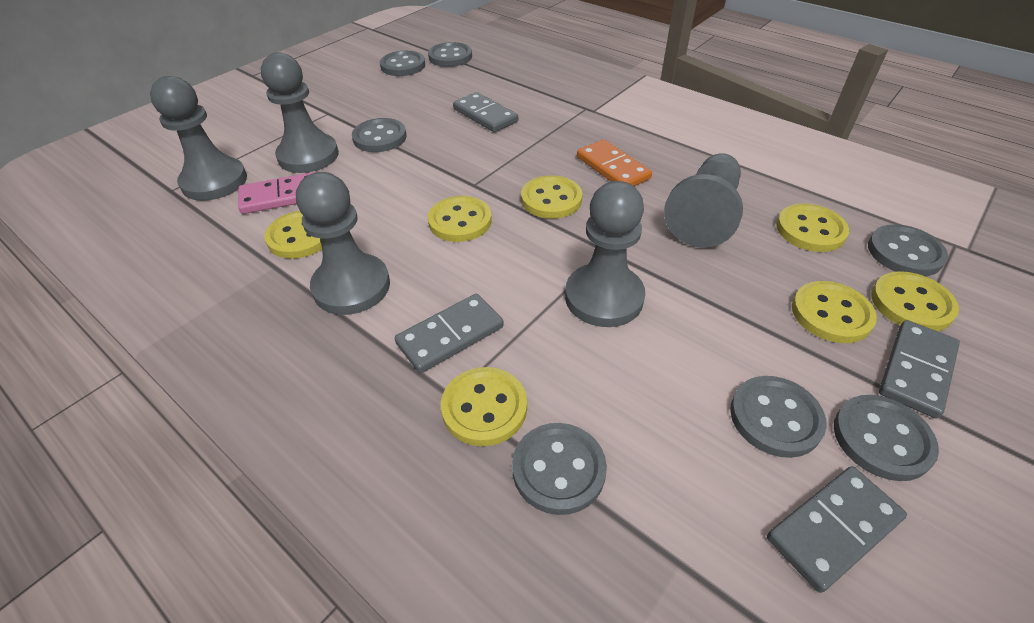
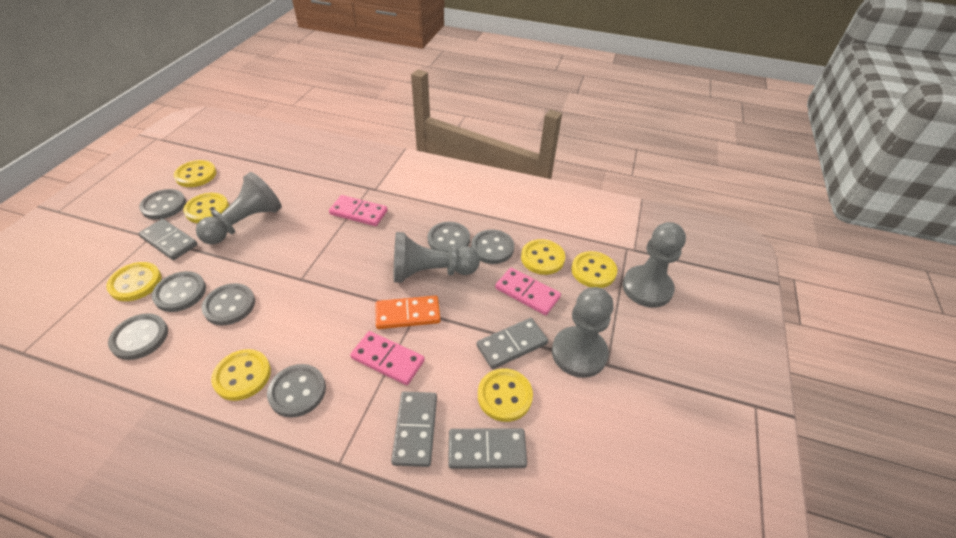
grey pawn: 5 -> 4
pink domino: 1 -> 3

